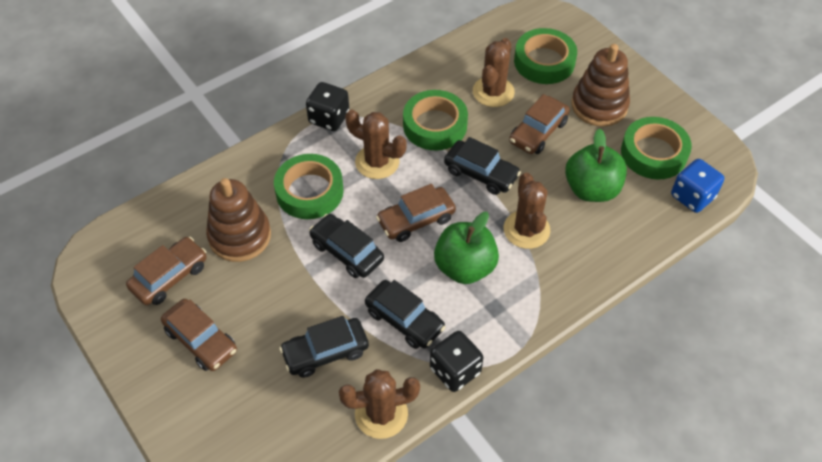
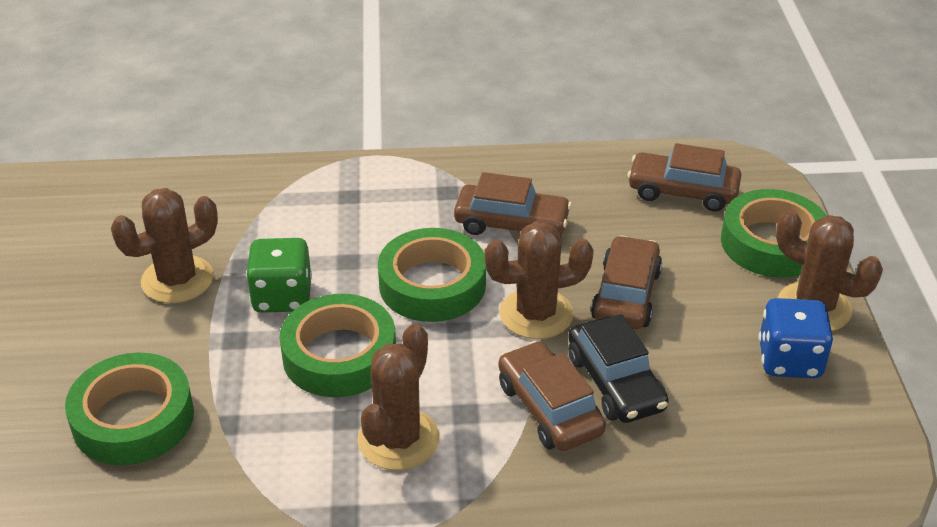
black car: 4 -> 1
black dice: 2 -> 0
brown stacking toy: 2 -> 0
green apple: 2 -> 0
green dice: 0 -> 1

